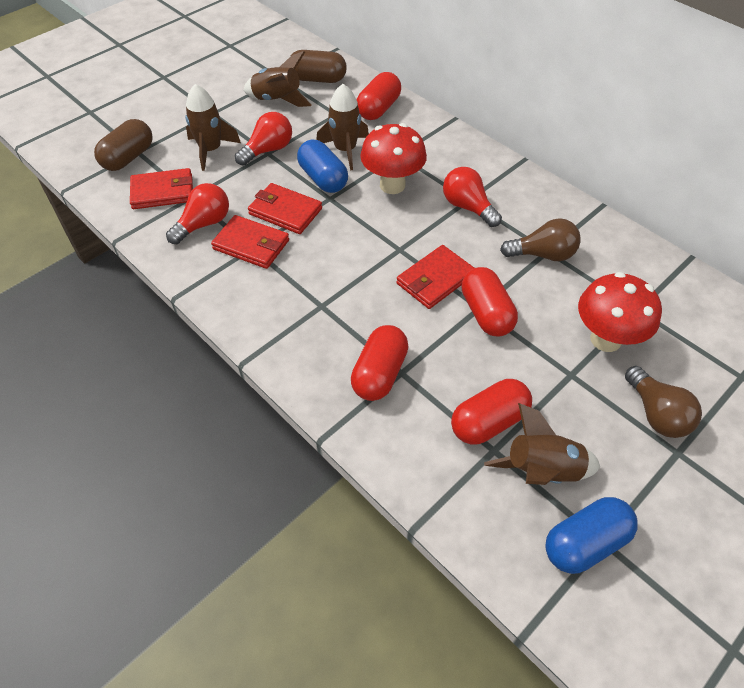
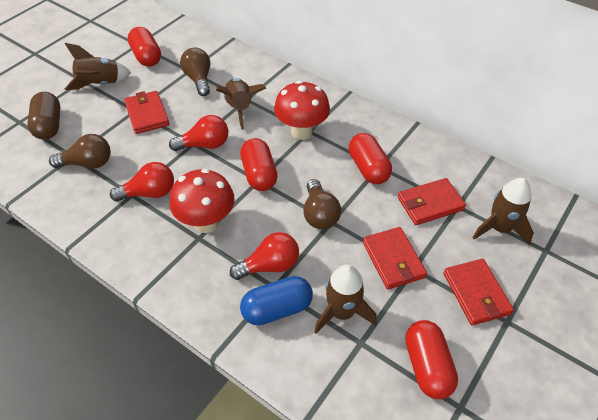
blue capsule: 2 -> 1
brown capsule: 2 -> 1
brown light bulb: 2 -> 3

